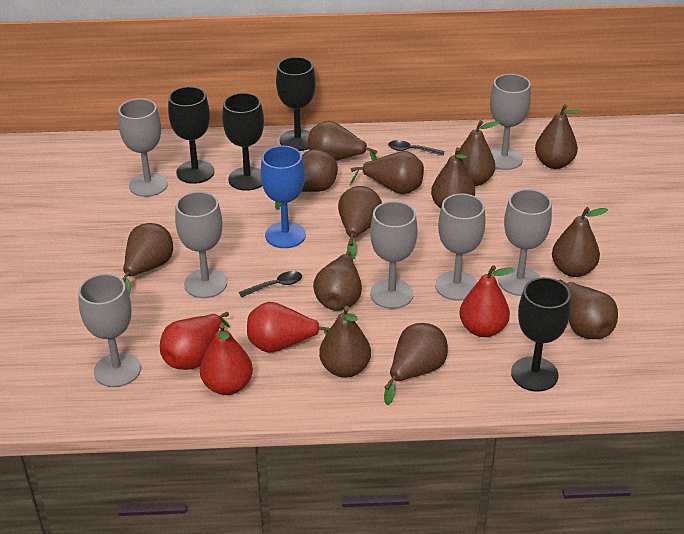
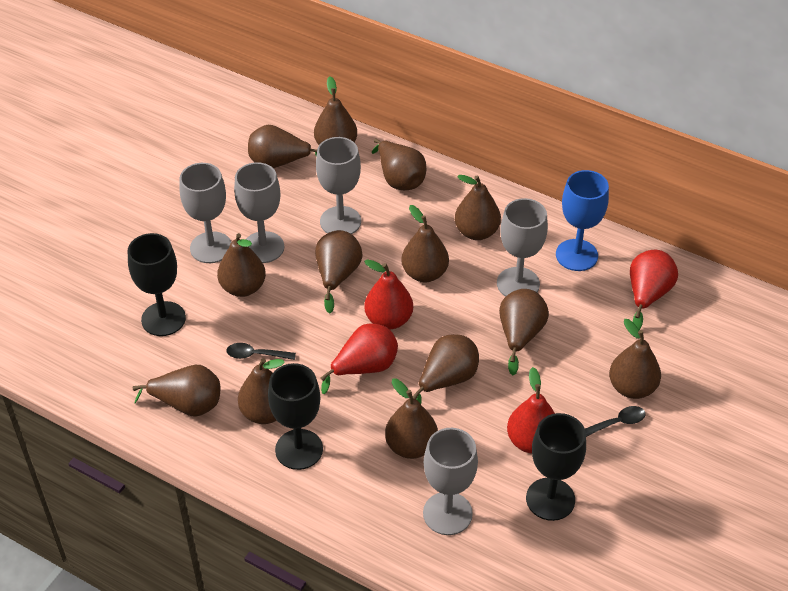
black goblet: 4 -> 3
grey goblet: 7 -> 5

